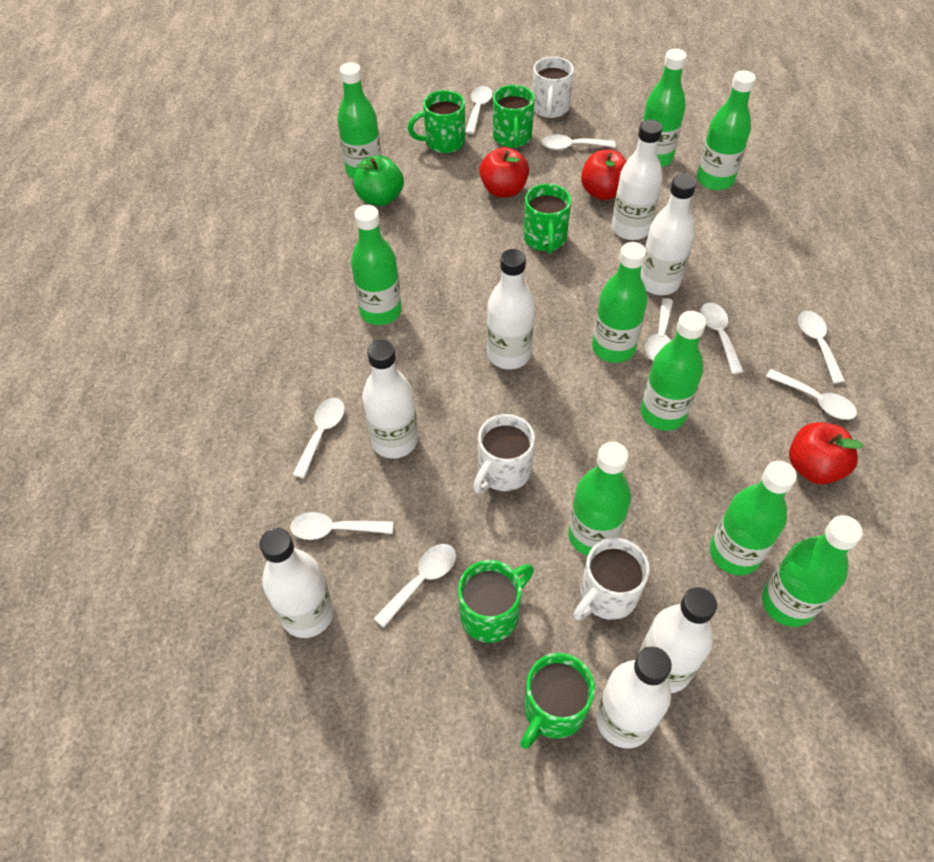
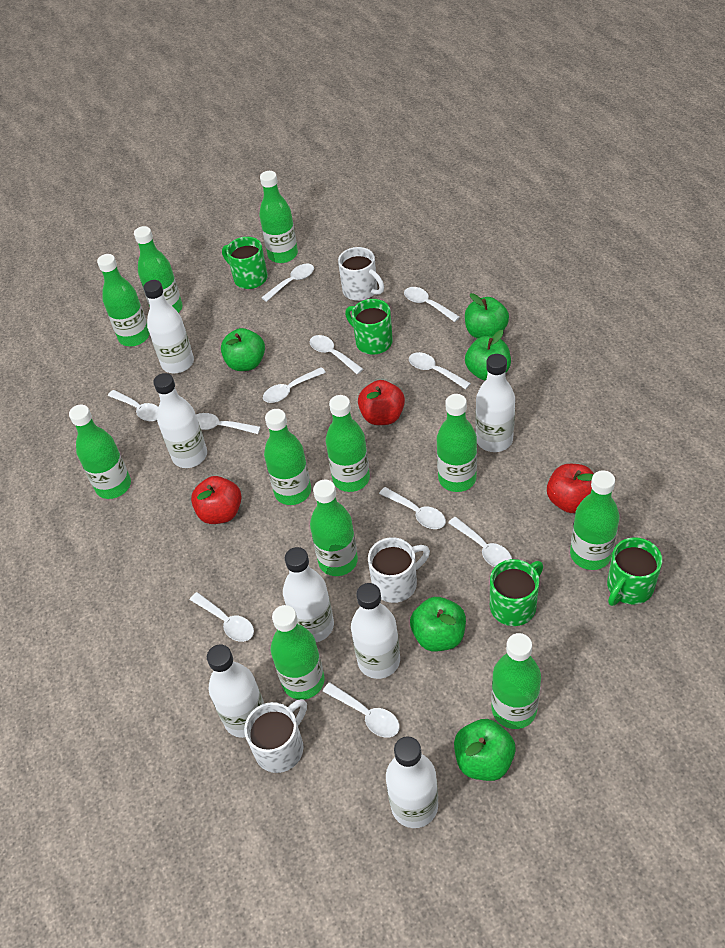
green apple: 1 -> 5
green bottle: 9 -> 11
green mug: 5 -> 4
white spoon: 9 -> 11

